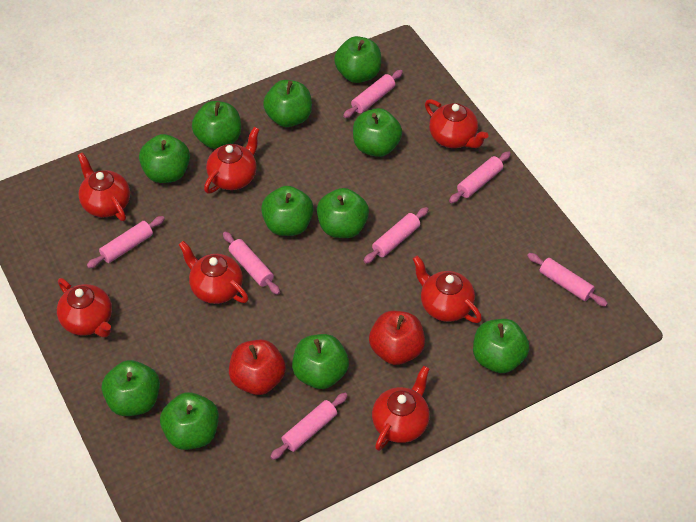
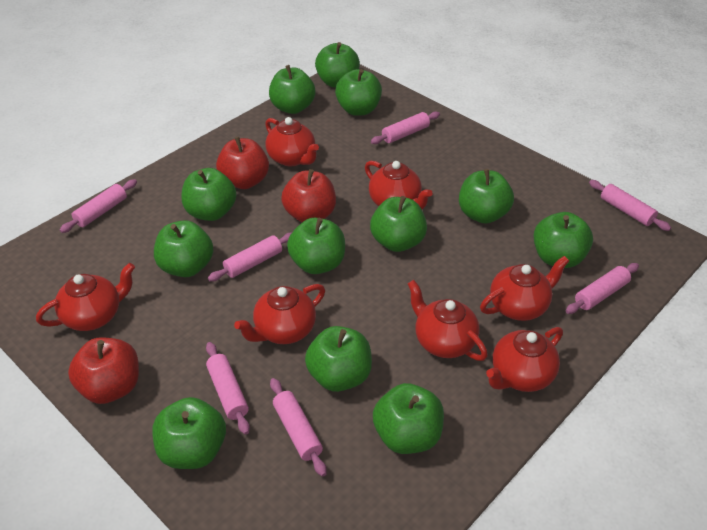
green apple: 11 -> 12
red apple: 2 -> 3

